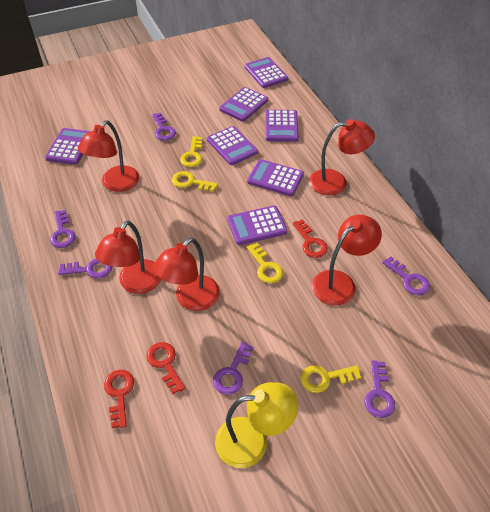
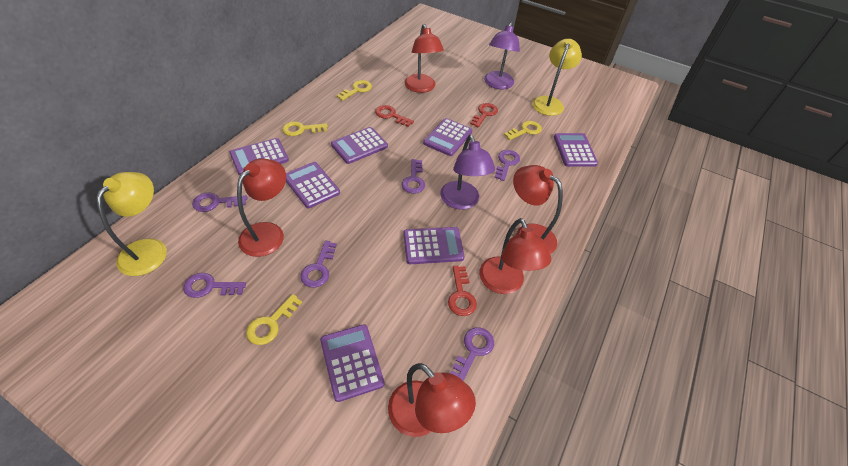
purple lamp: 0 -> 2
yellow lamp: 1 -> 2

